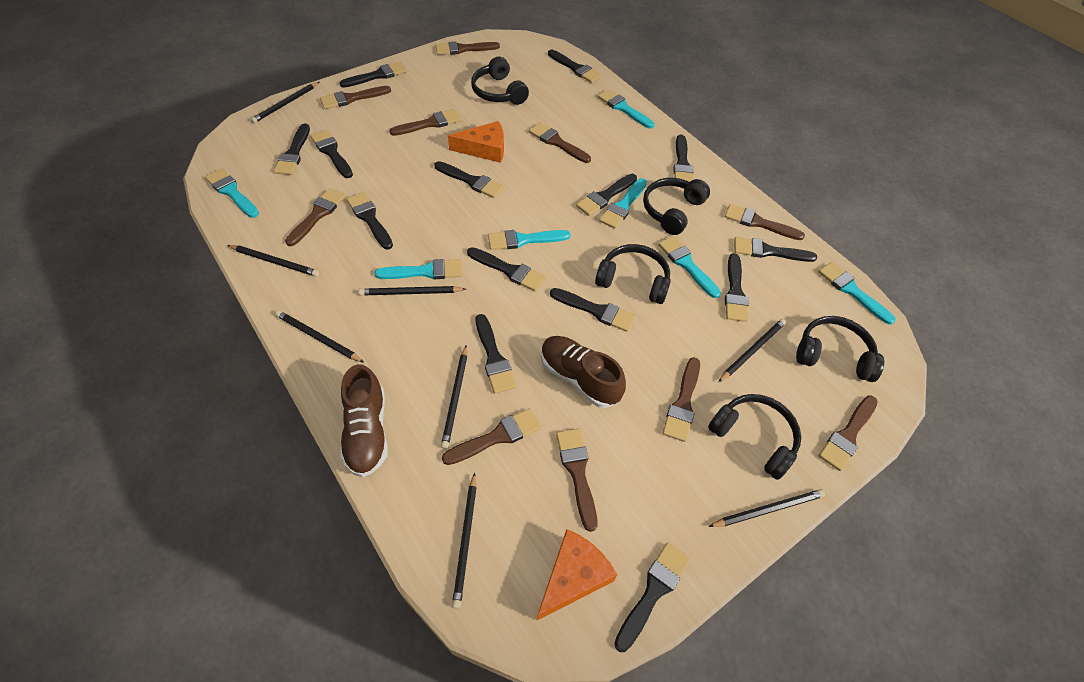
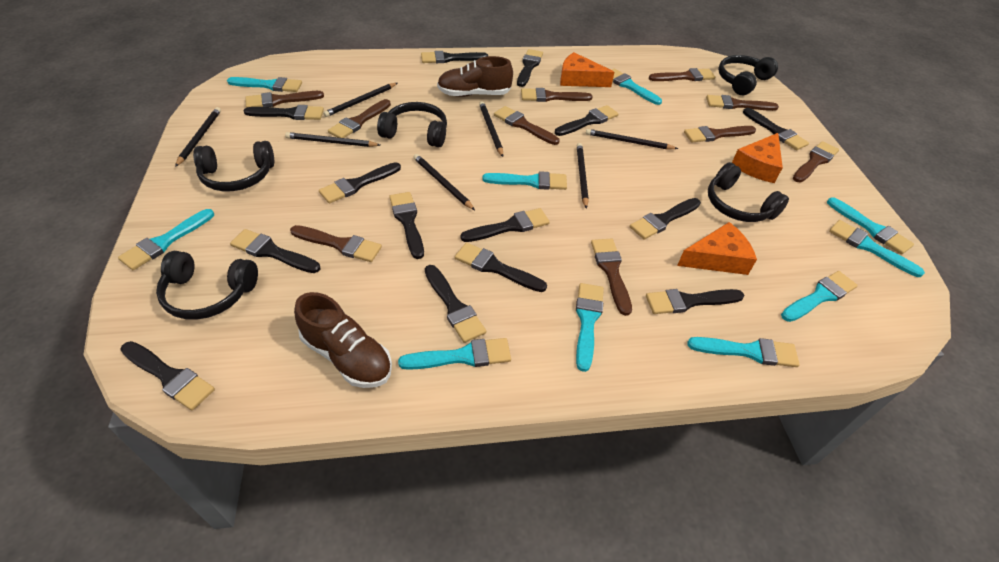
black pencil: 8 -> 7
orange cheese: 2 -> 3
turquoise brush: 7 -> 10

